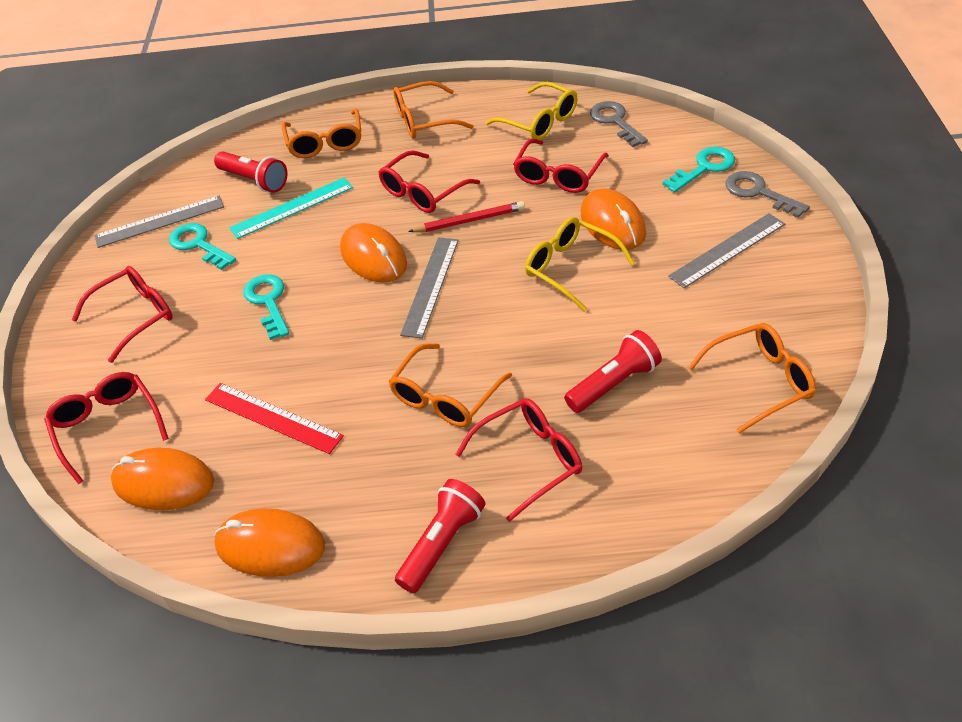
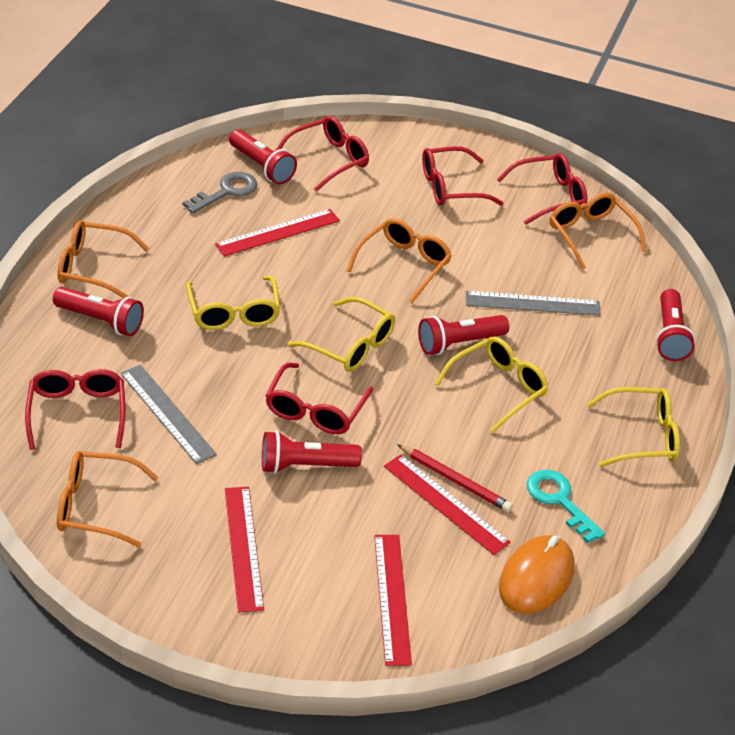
grey key: 2 -> 1
grey ruler: 3 -> 2
orange mouse: 4 -> 1
red flashlight: 3 -> 5
red ruler: 1 -> 4
turquoise key: 3 -> 1
turquoise ruler: 1 -> 0
yellow glasses: 2 -> 4

